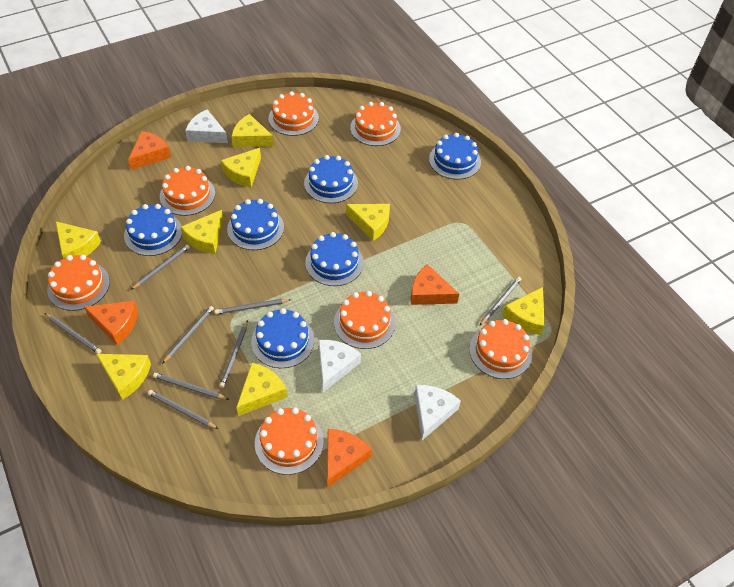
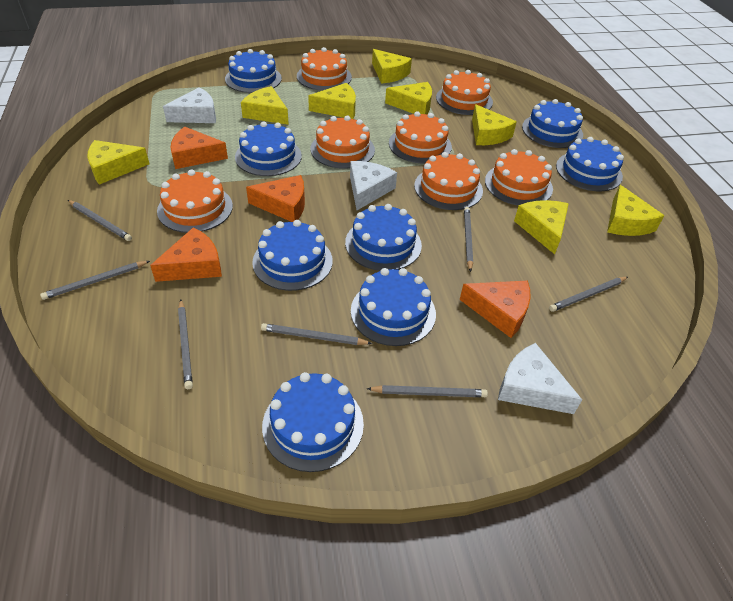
blue cake: 6 -> 8
grey pencil: 8 -> 7

